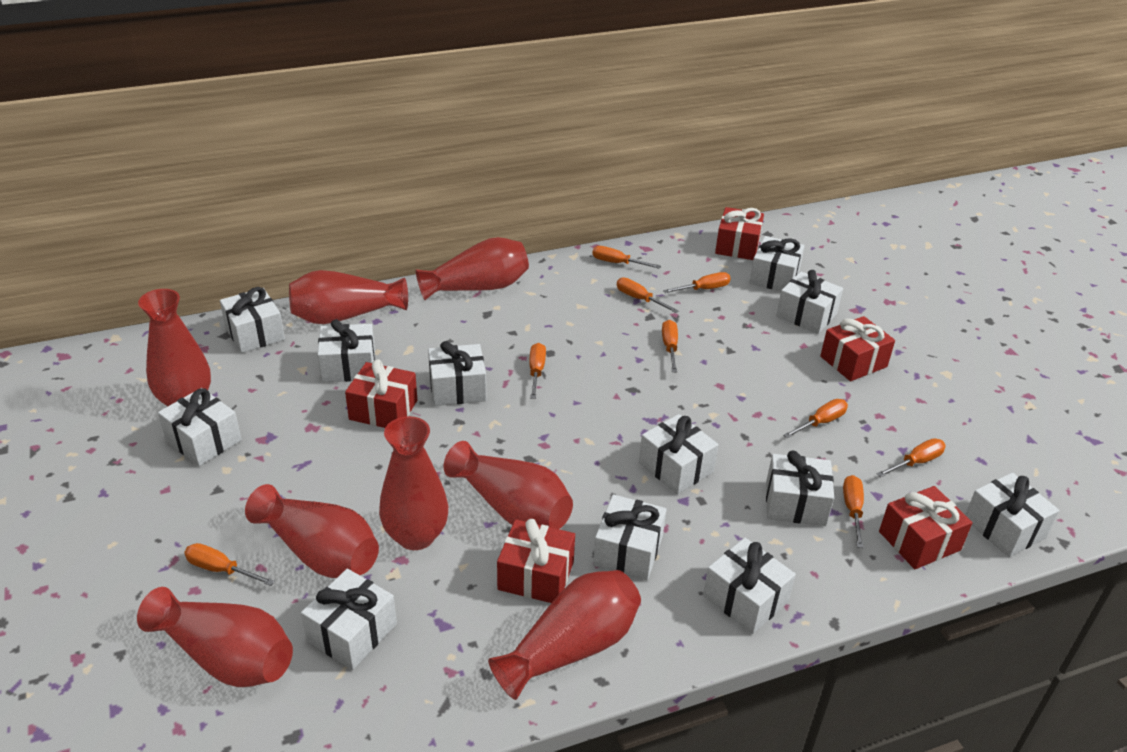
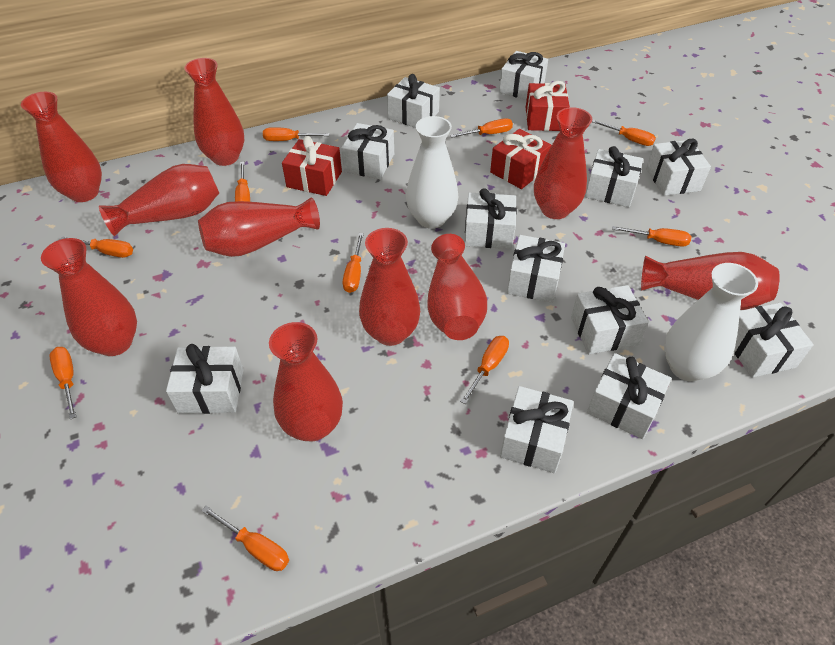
orange screwdriver: 9 -> 10
red gift: 5 -> 3
red vase: 8 -> 10
white vase: 0 -> 2

